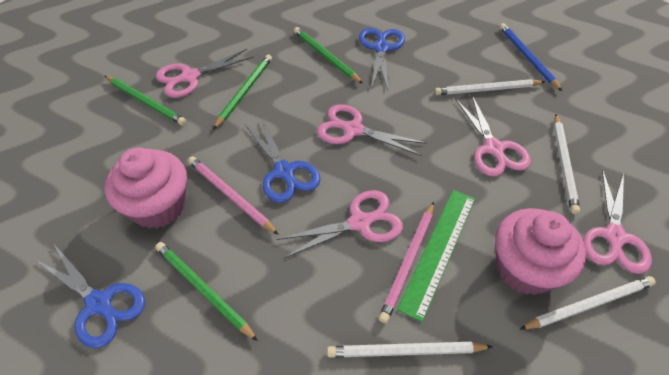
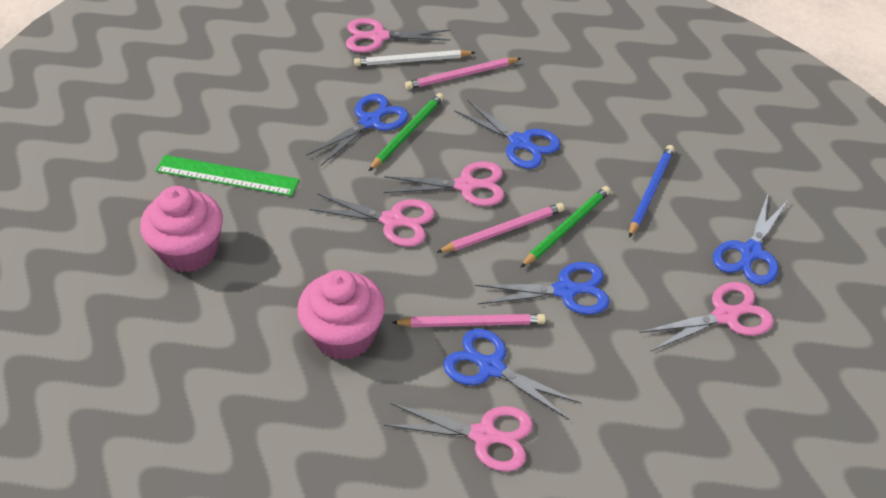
blue scissors: 3 -> 5
green pencil: 4 -> 2
pink pencil: 2 -> 3
white pencil: 4 -> 1

